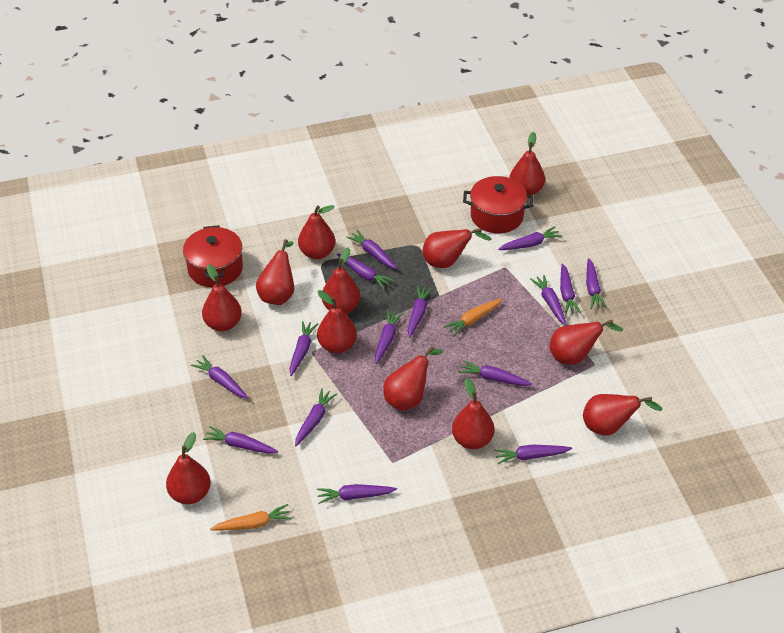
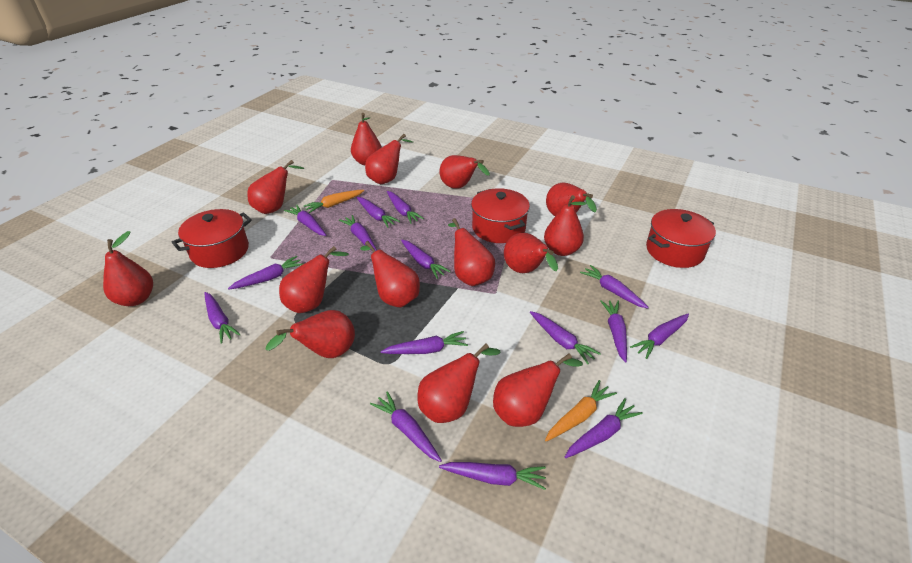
red pear: 12 -> 14
red pot: 2 -> 3

